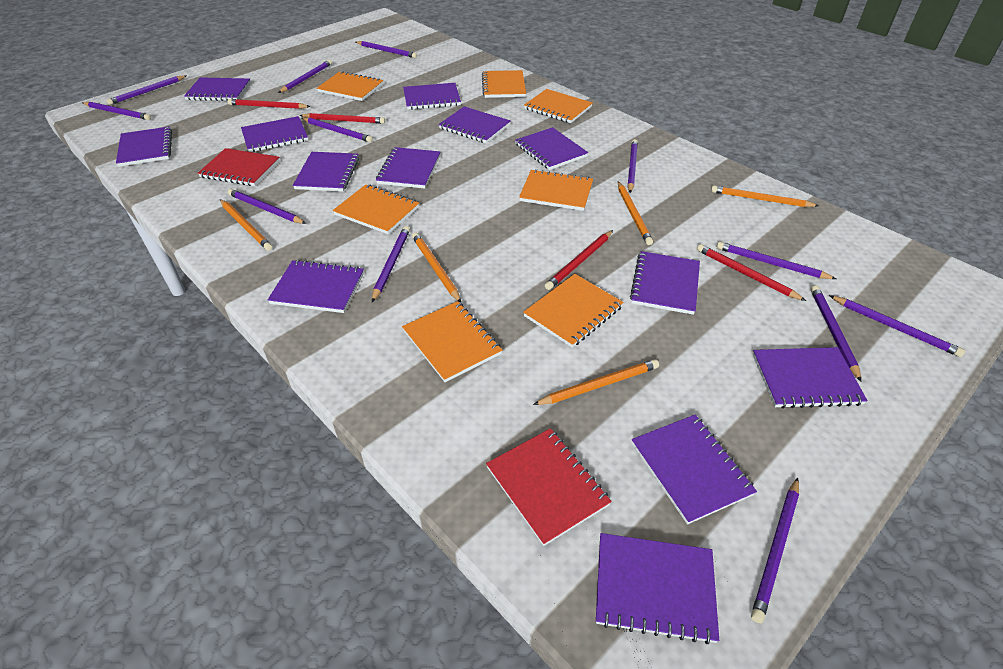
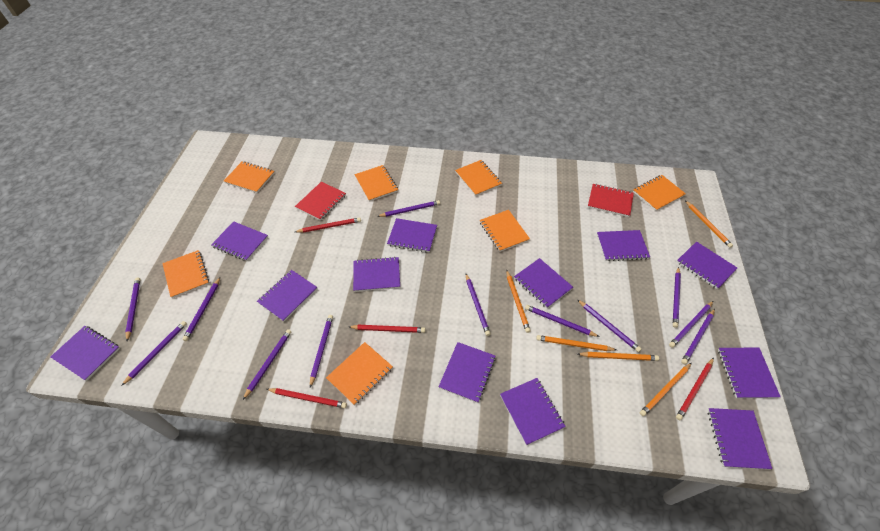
purple notebook: 13 -> 12

